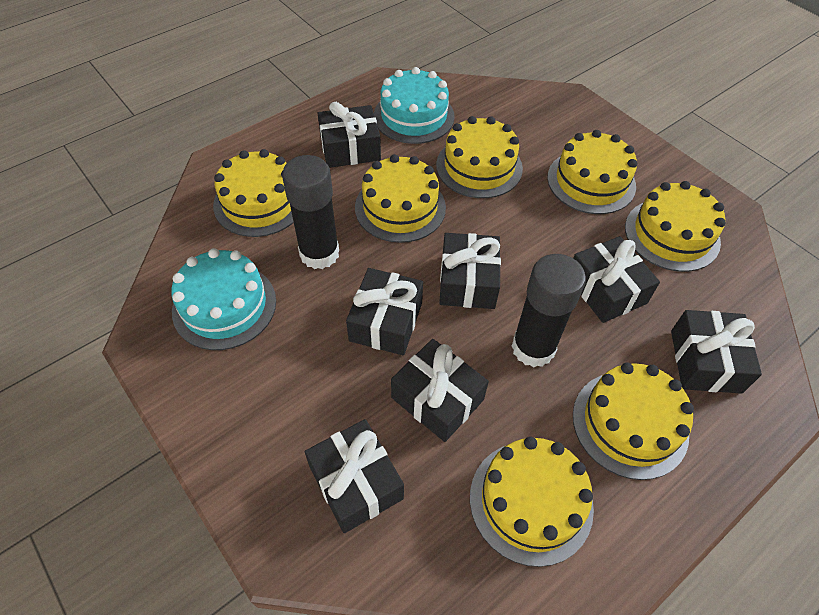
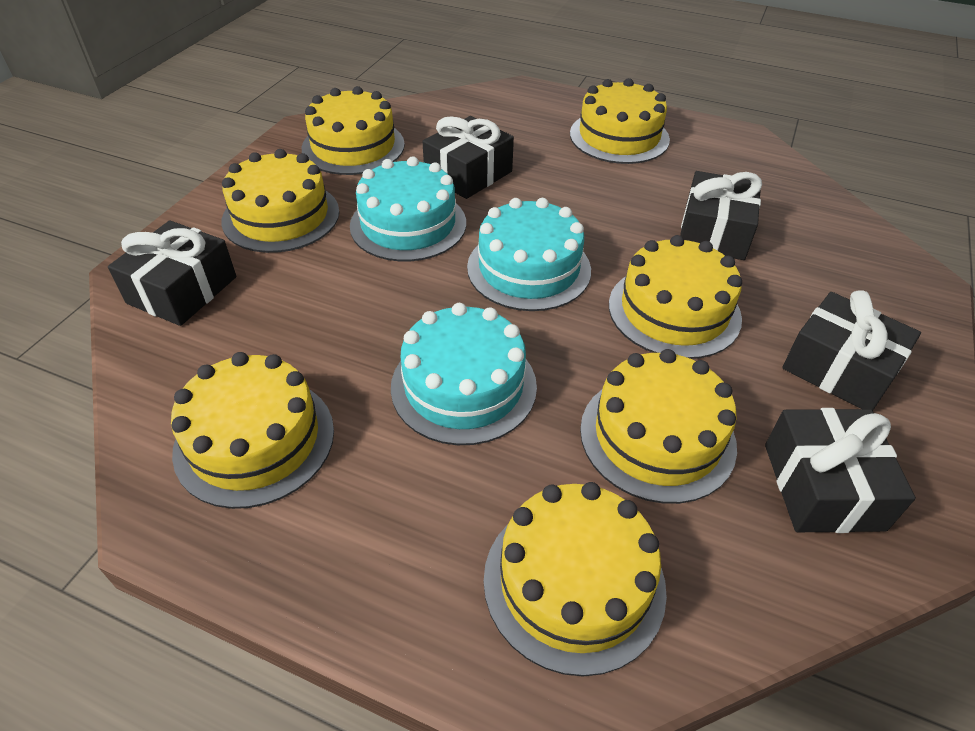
black gift: 7 -> 5
black glue stick: 2 -> 0
turquoise cake: 2 -> 3

